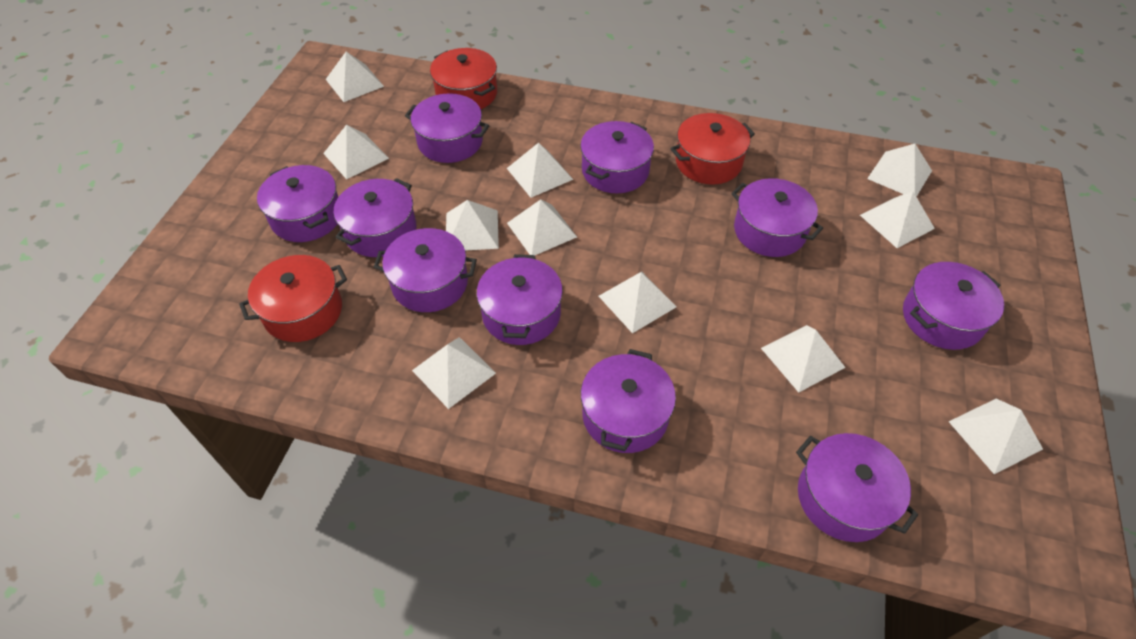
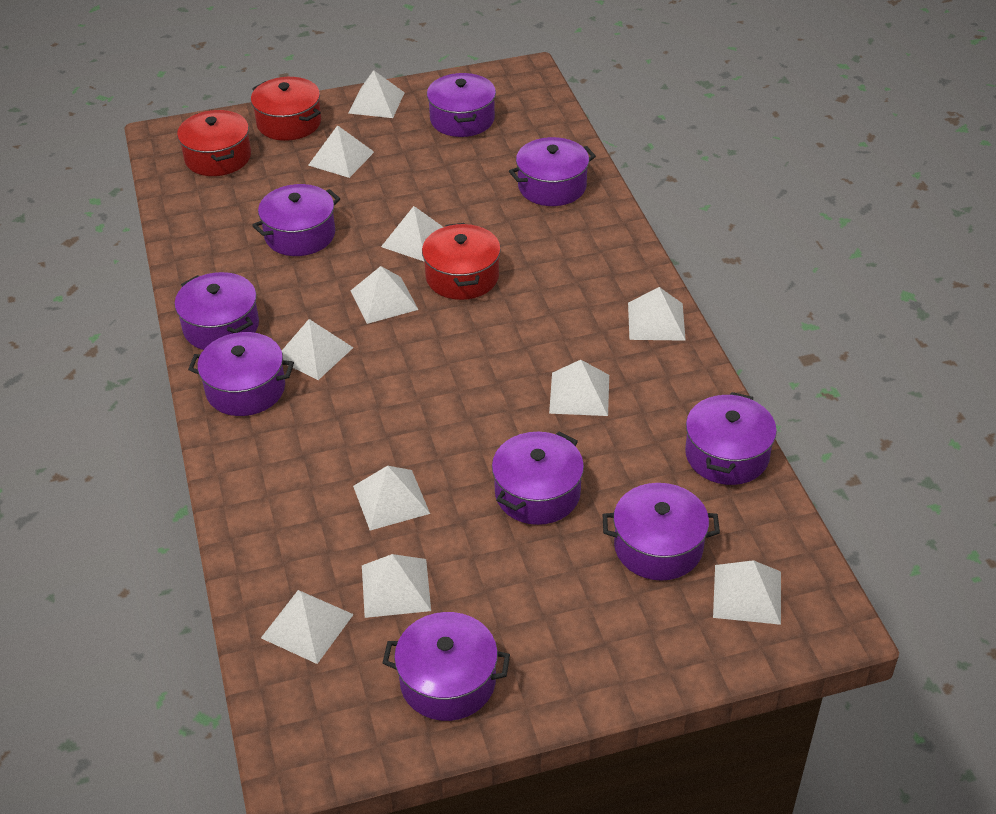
purple pot: 10 -> 9

